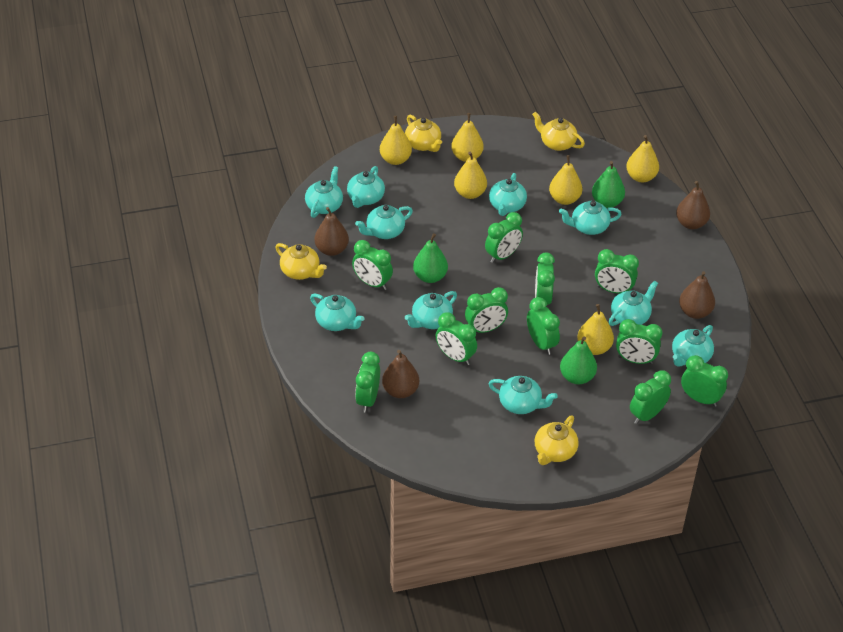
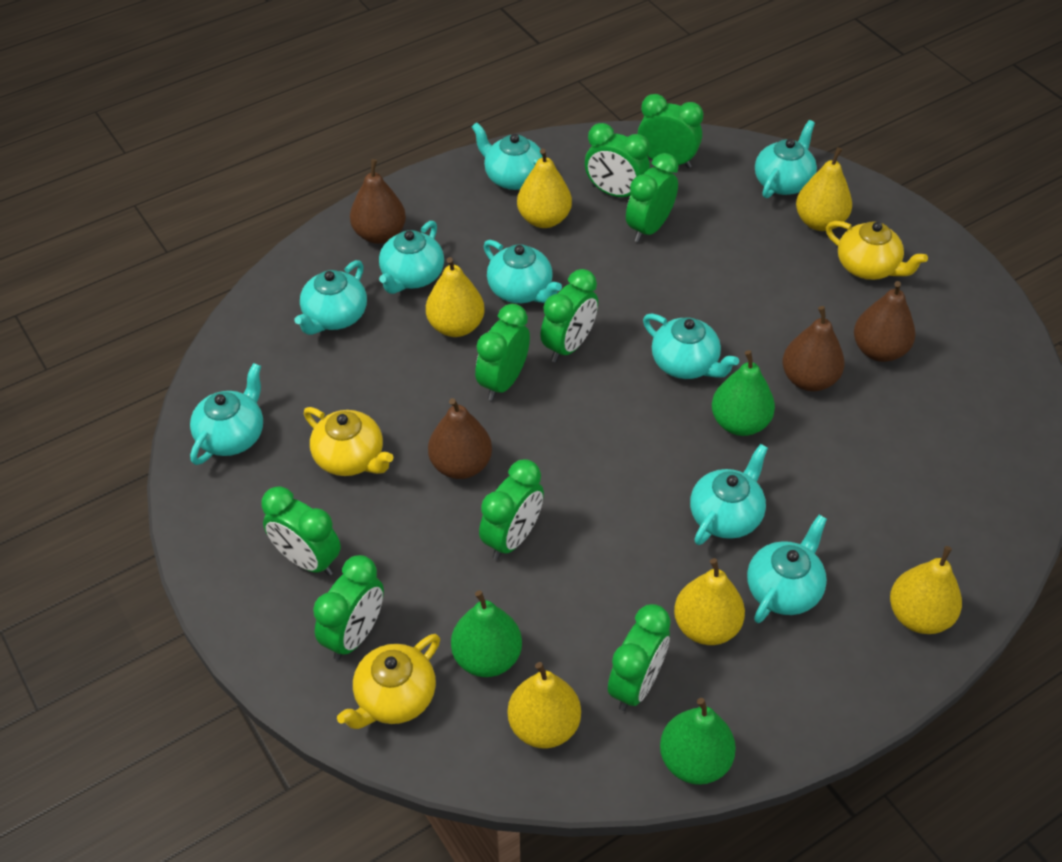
green clock: 11 -> 9
turquoise teapot: 10 -> 9
yellow teapot: 4 -> 3

